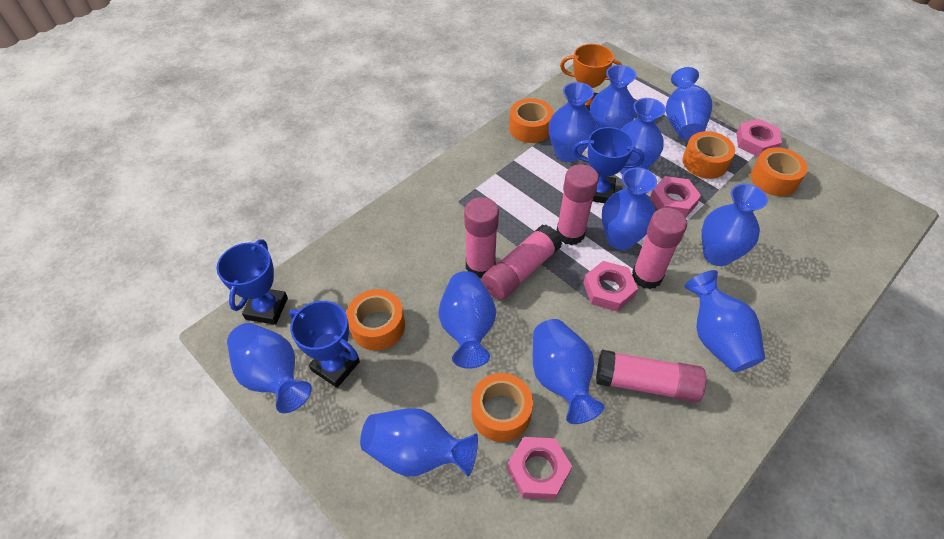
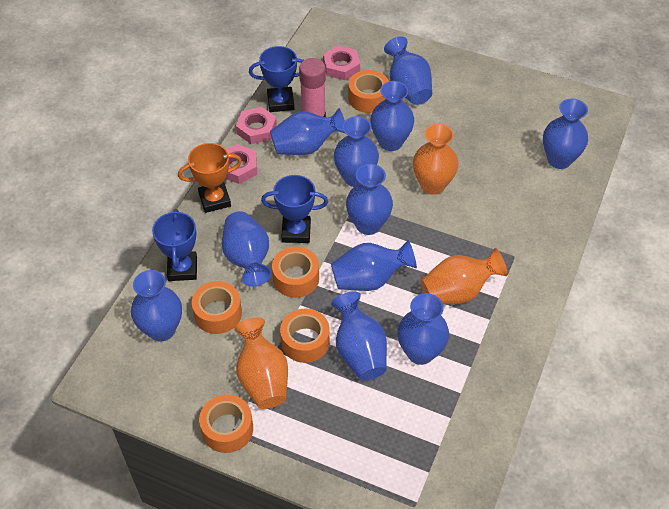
orange vase: 0 -> 3
pink glue stick: 5 -> 1
pink nut: 4 -> 3

